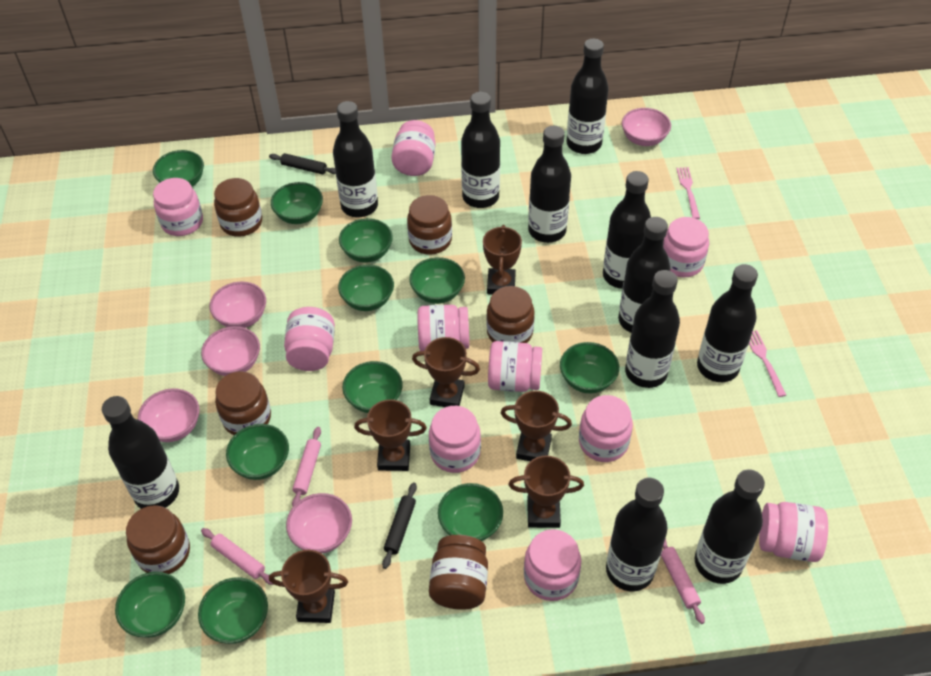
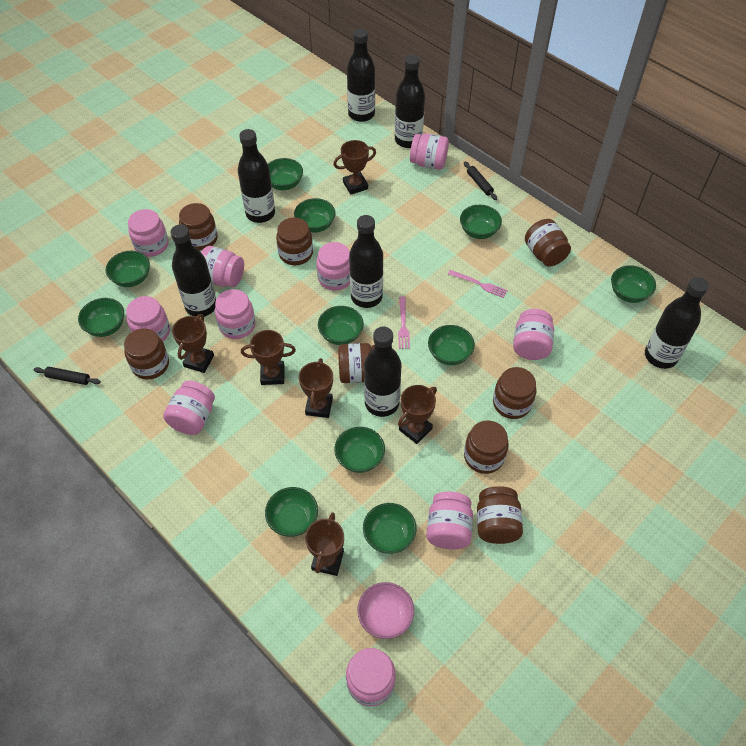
black bottle: 11 -> 7
brown jar: 6 -> 8
pink bowl: 5 -> 1
pink rolling pin: 3 -> 0

